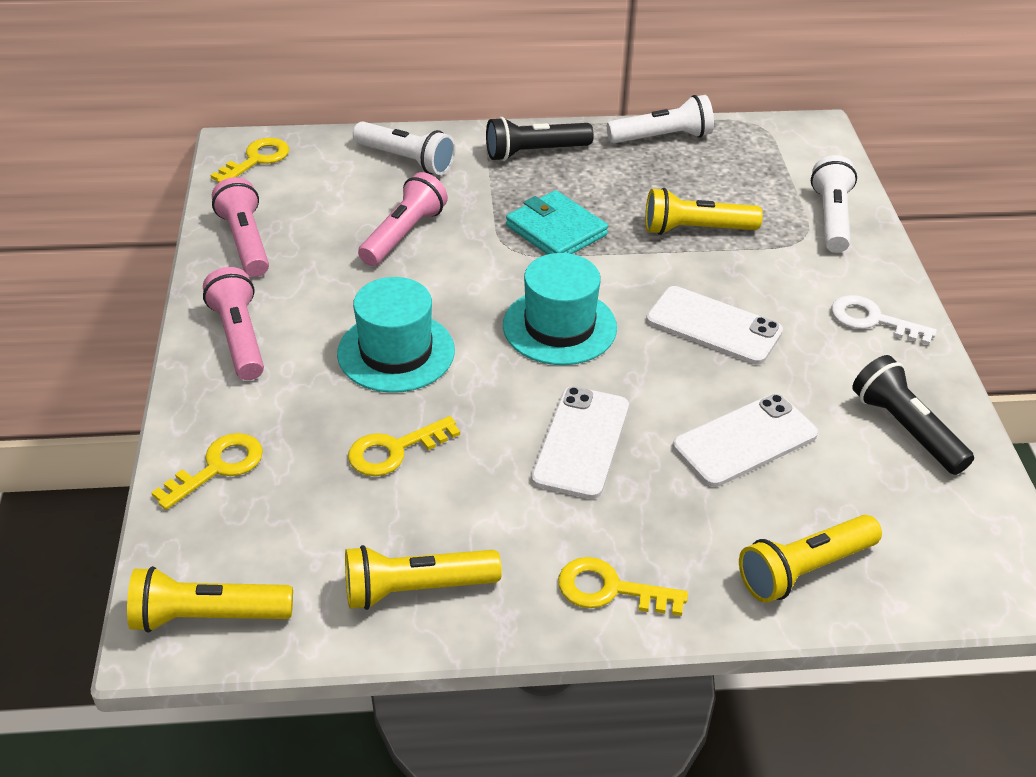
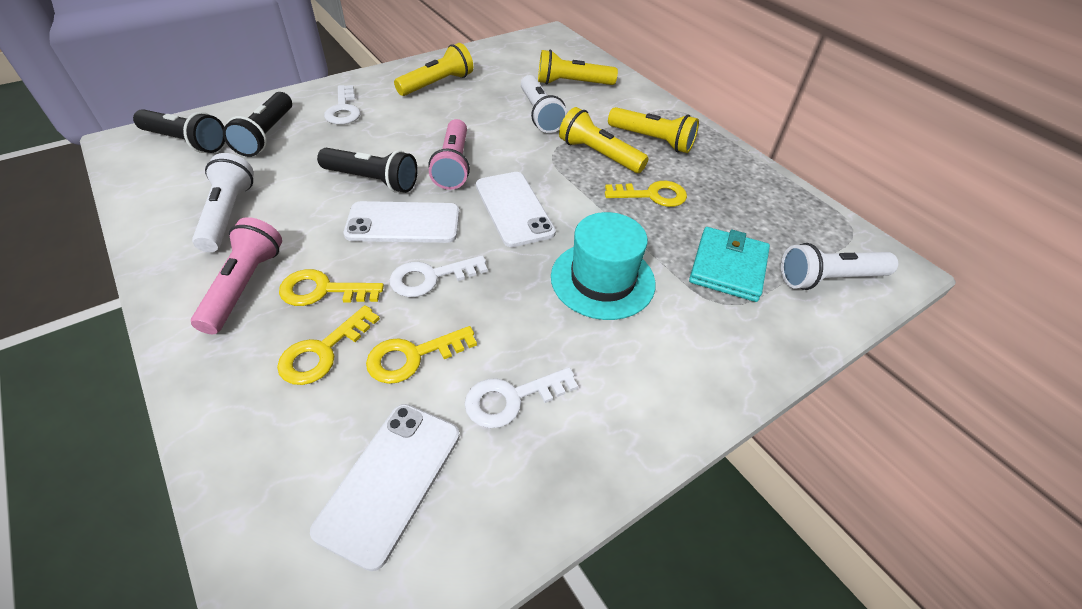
black flashlight: 2 -> 3
pink flashlight: 3 -> 2
turquoise hat: 2 -> 1
white key: 1 -> 3

